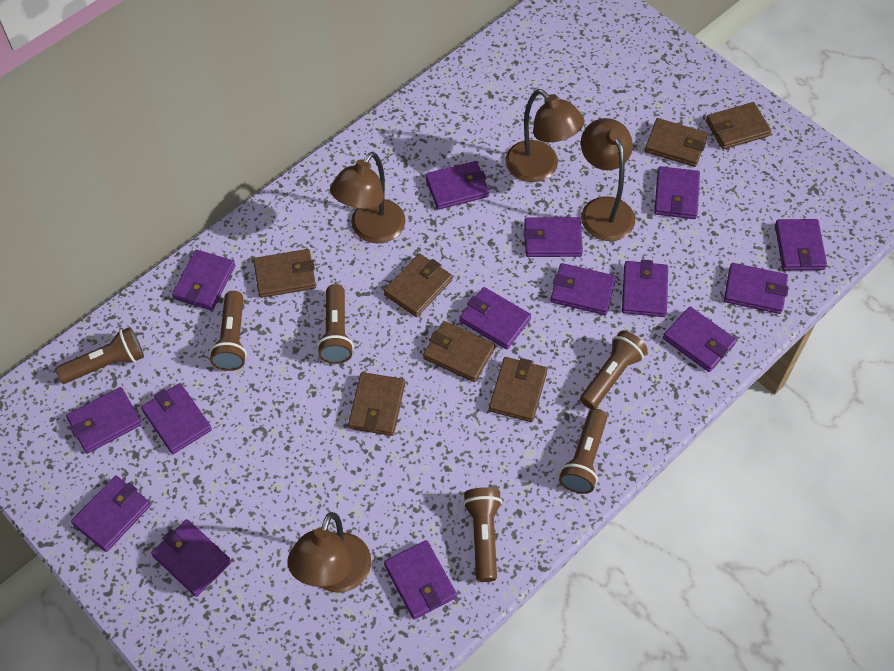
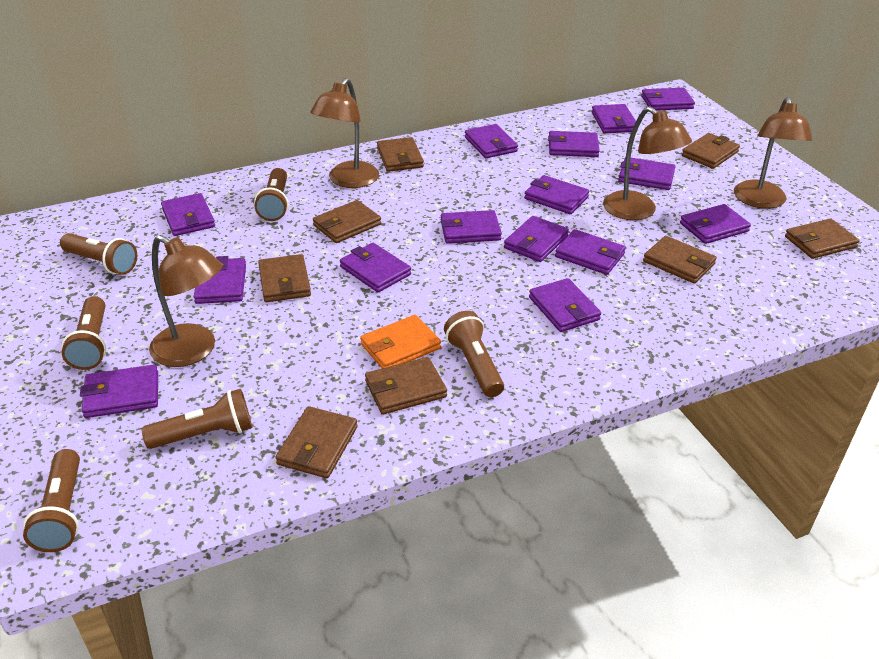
brown wallet: 7 -> 8
orange wallet: 0 -> 1

